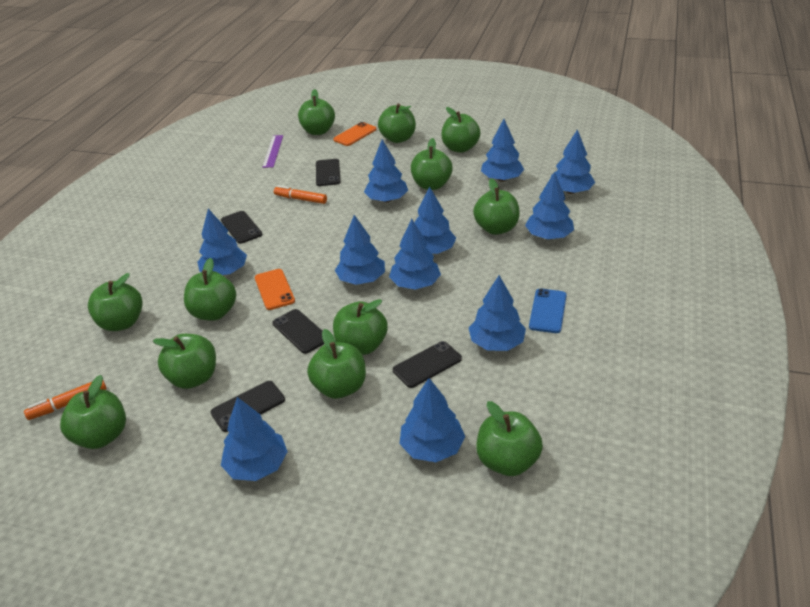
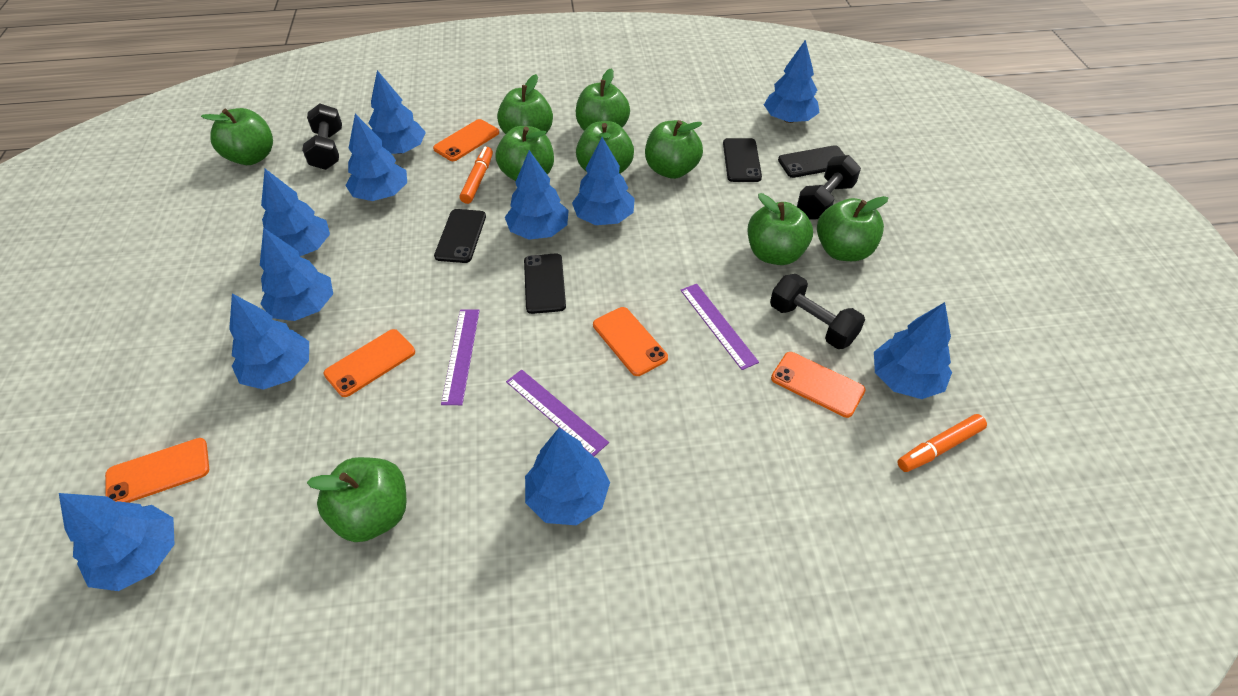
black dumbbell: 0 -> 3
black phone: 5 -> 4
blue phone: 1 -> 0
green apple: 12 -> 9
orange phone: 2 -> 5
purple ruler: 1 -> 3

